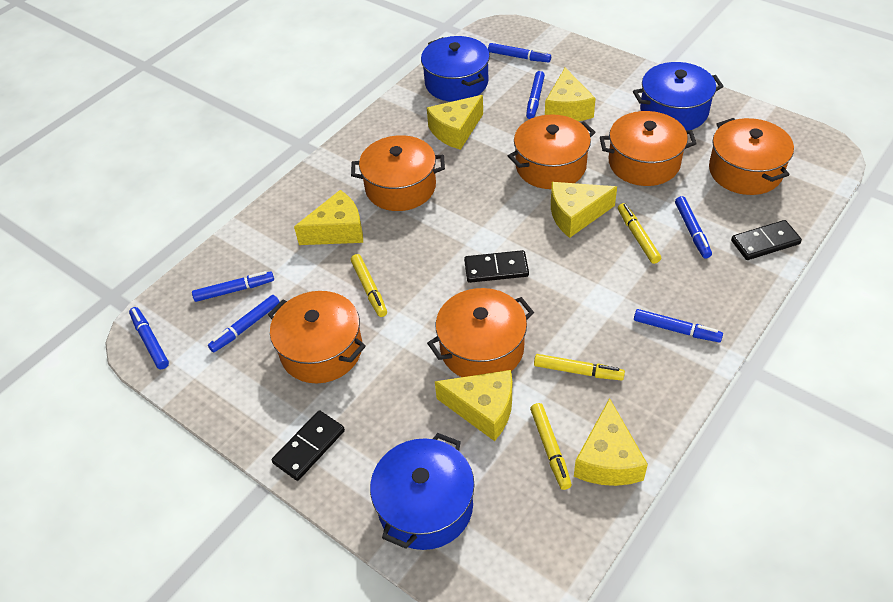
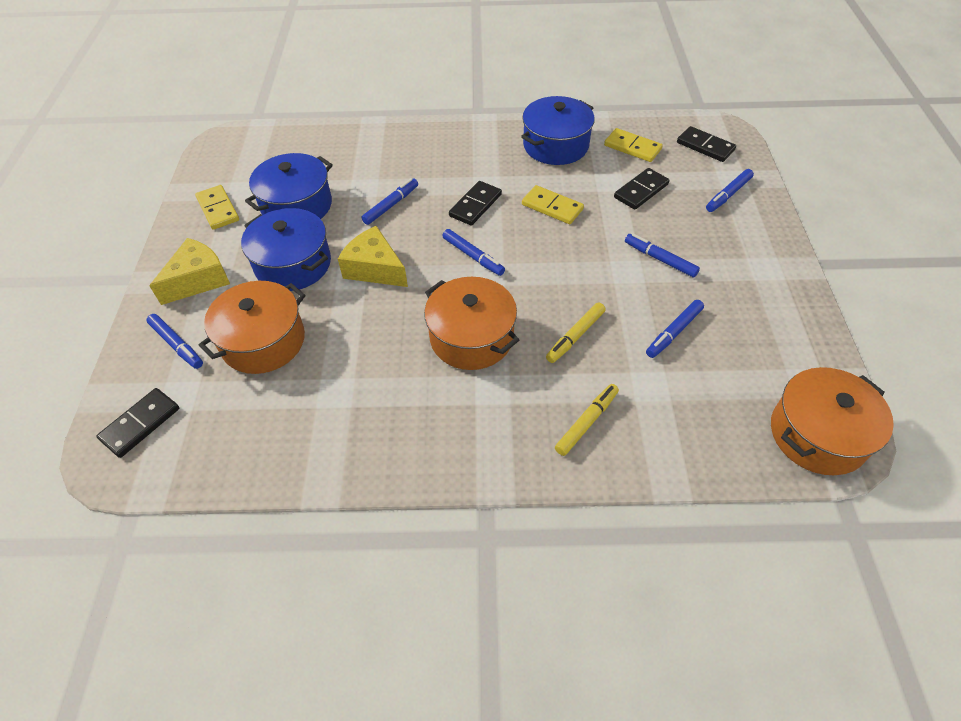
black domino: 3 -> 4
blue marker: 7 -> 6
orange pot: 6 -> 3
yellow cheese: 6 -> 2
yellow domino: 0 -> 3
yellow marker: 4 -> 2

